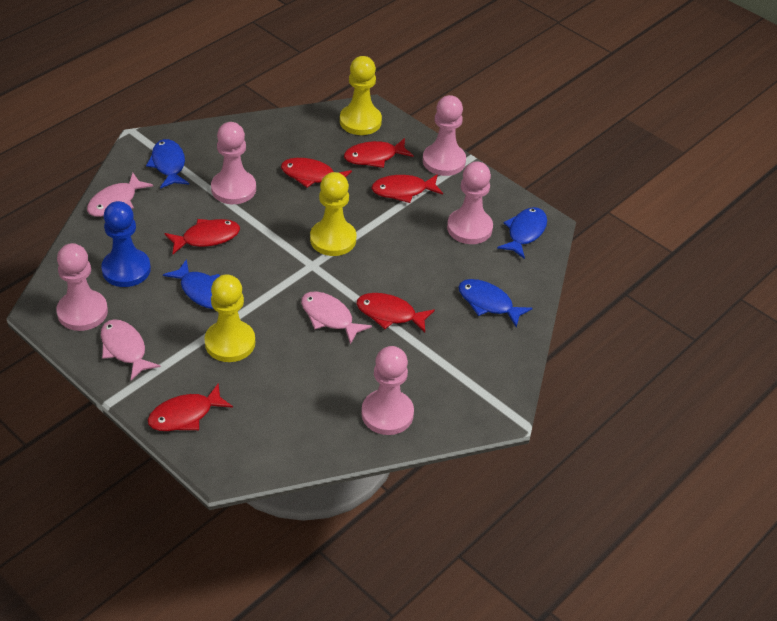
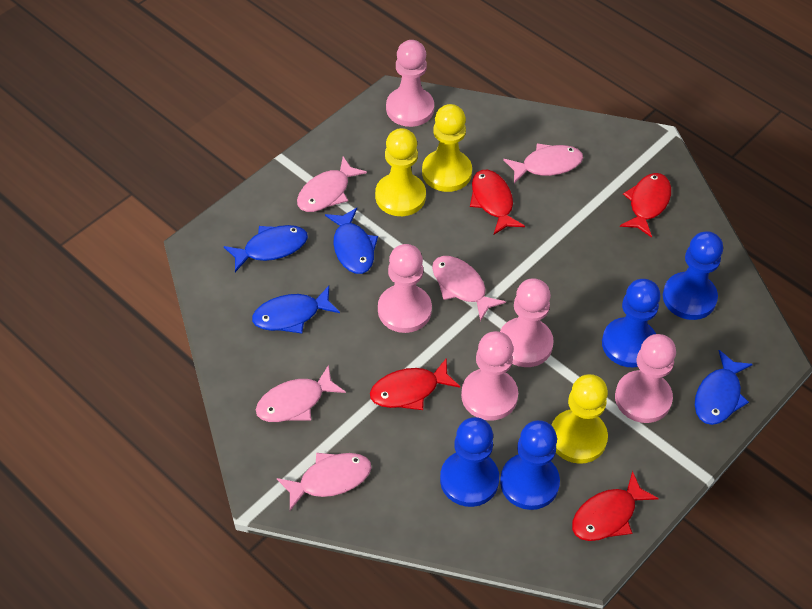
blue pawn: 1 -> 4
pink fish: 3 -> 5
red fish: 6 -> 4

